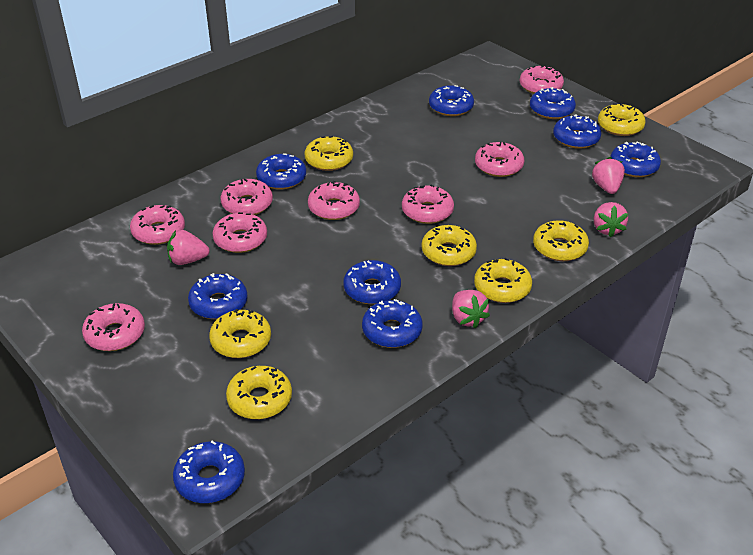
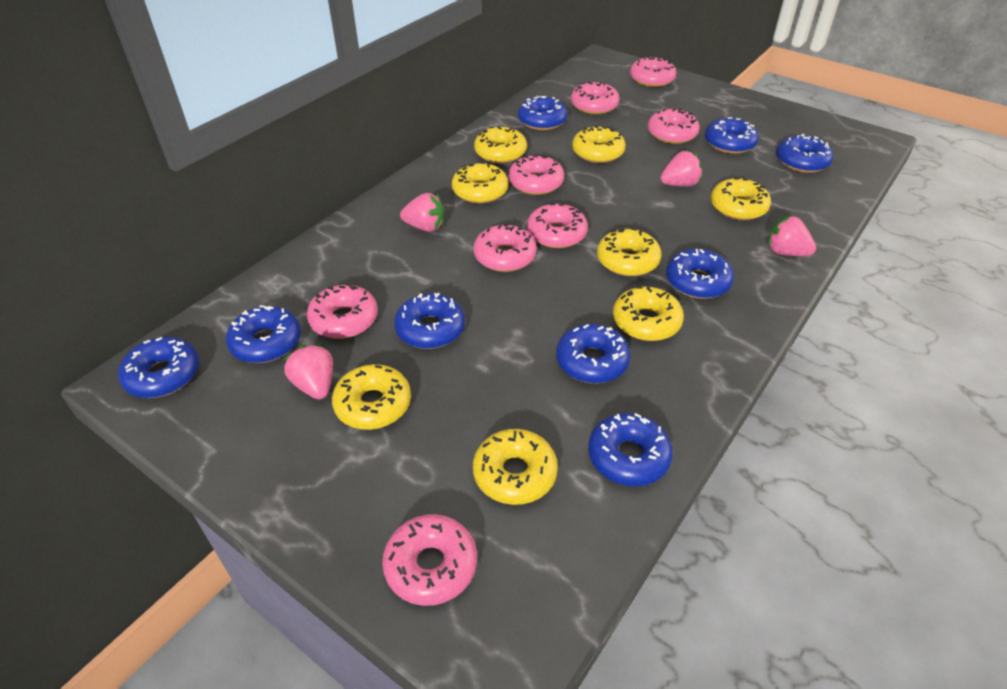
yellow donut: 7 -> 8

